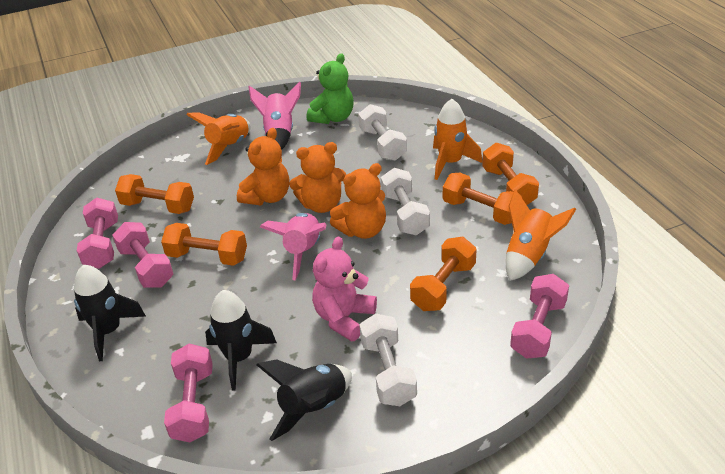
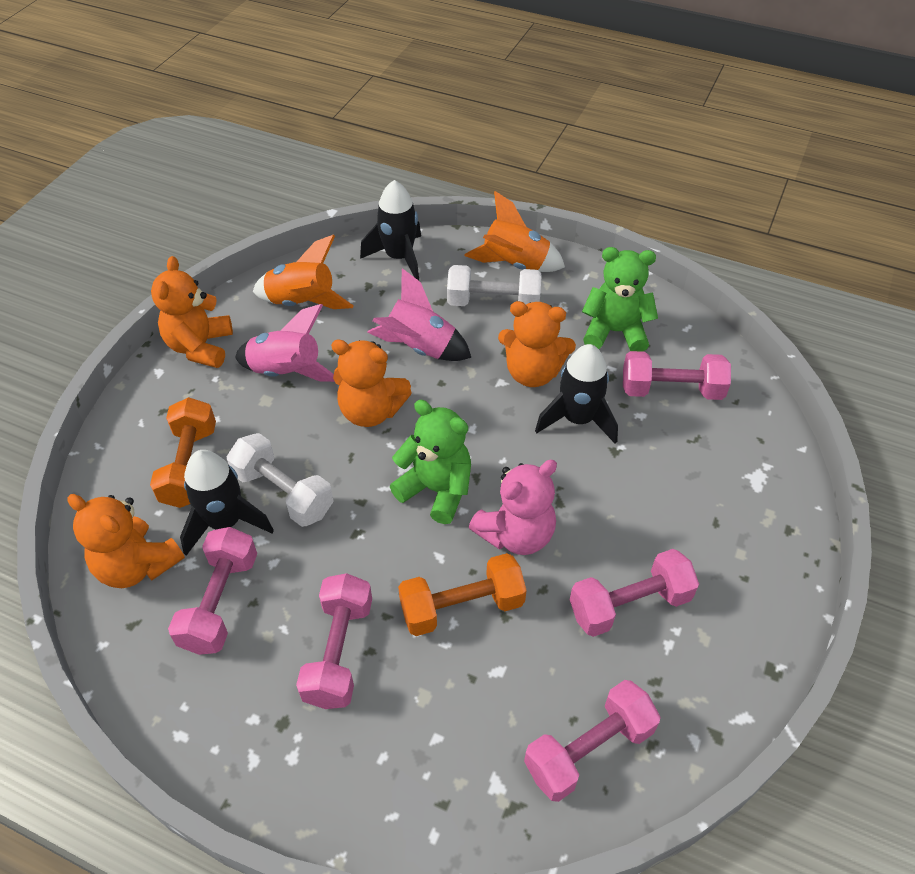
green teddy bear: 1 -> 2
orange dumbbell: 5 -> 2
orange rocket: 3 -> 2
orange teddy bear: 3 -> 4
pink dumbbell: 4 -> 5
white dumbbell: 3 -> 2

